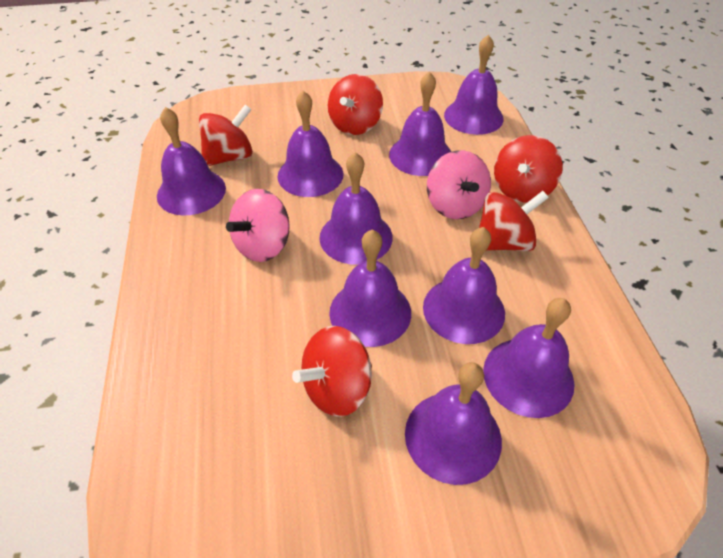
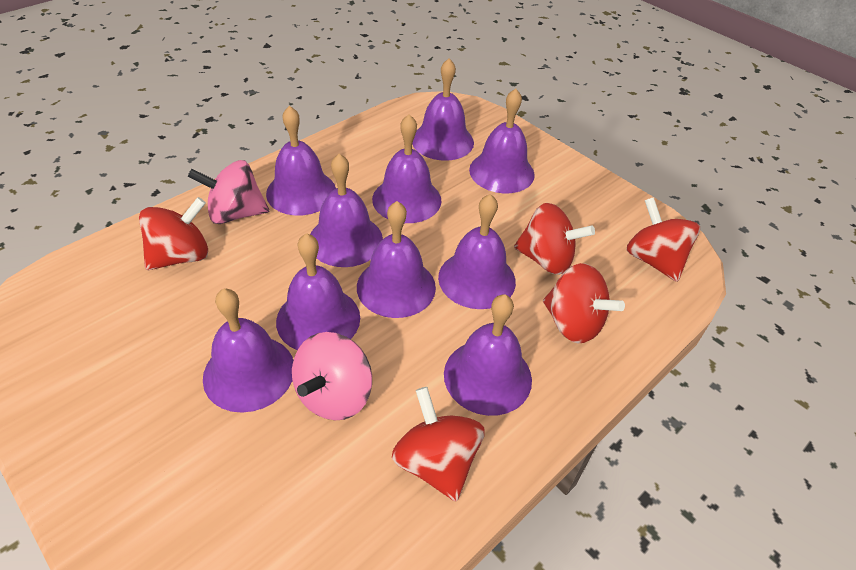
purple bell: 9 -> 10

